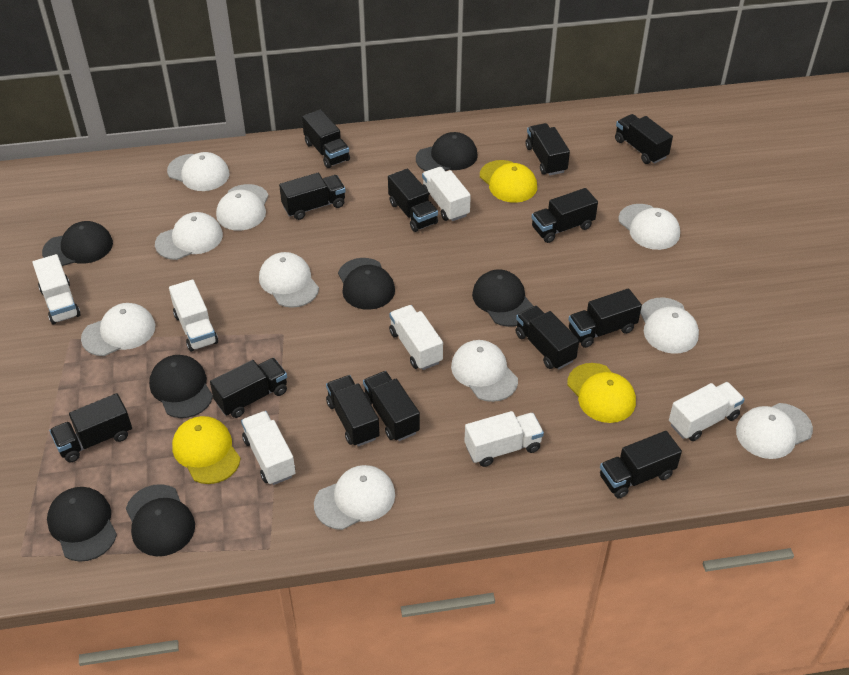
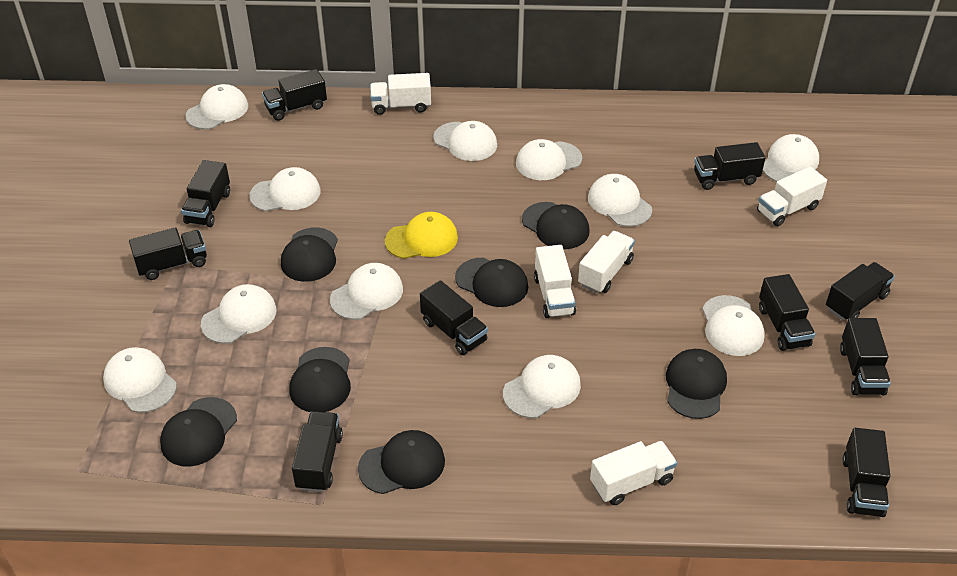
black truck: 13 -> 10
white cap: 10 -> 11
white truck: 7 -> 5
yellow cap: 3 -> 1

